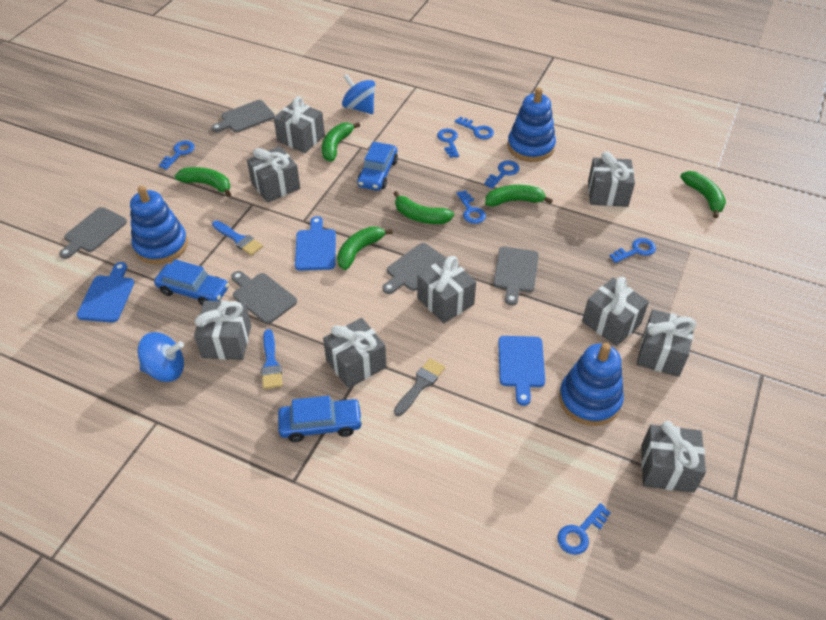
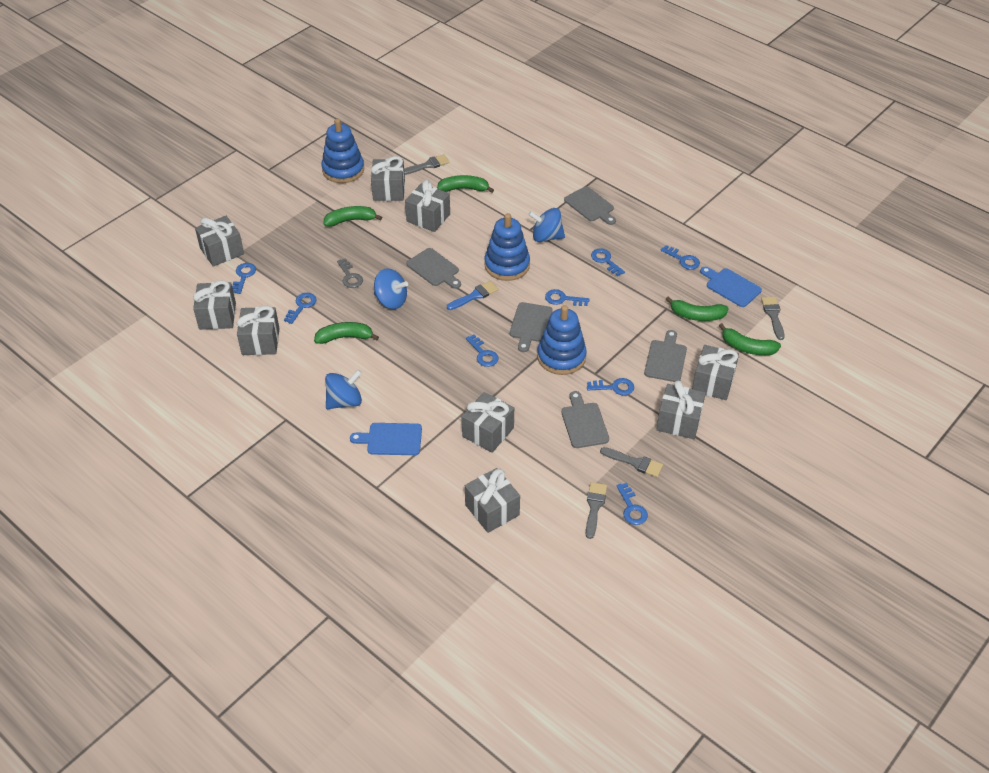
blue brush: 2 -> 1
blue car: 3 -> 0
blue cutting board: 3 -> 2
blue key: 7 -> 8
blue spinning top: 2 -> 3
green banana: 6 -> 5
grey brush: 1 -> 4
grey key: 0 -> 1

